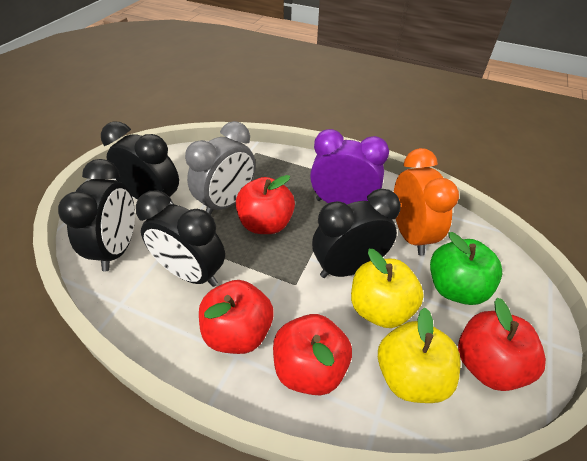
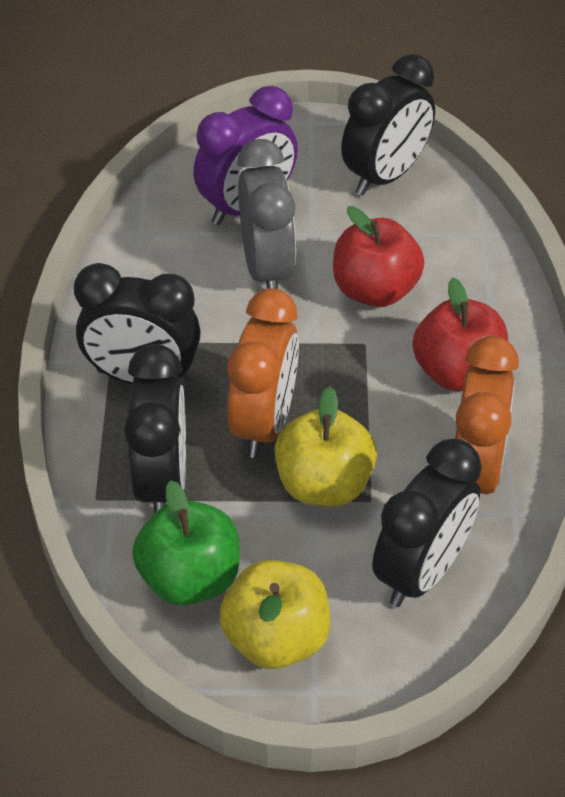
orange clock: 1 -> 2
red apple: 4 -> 2

